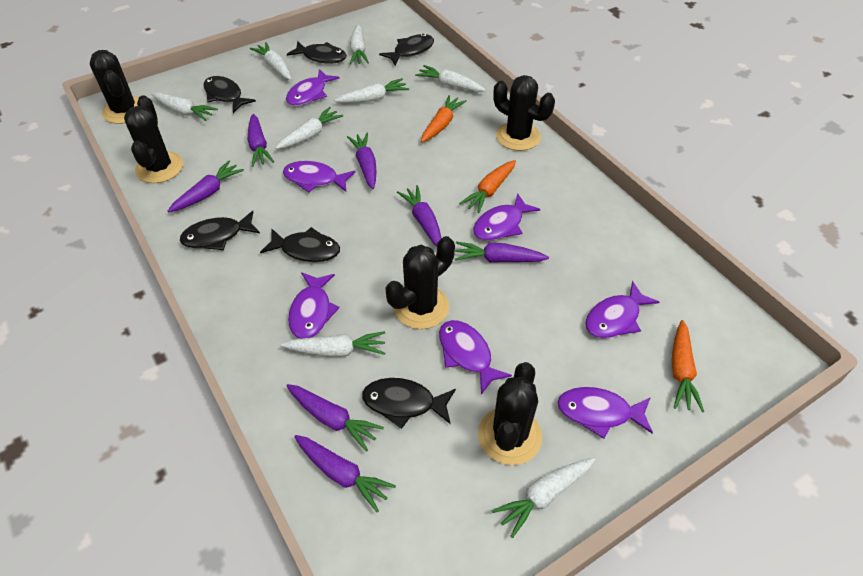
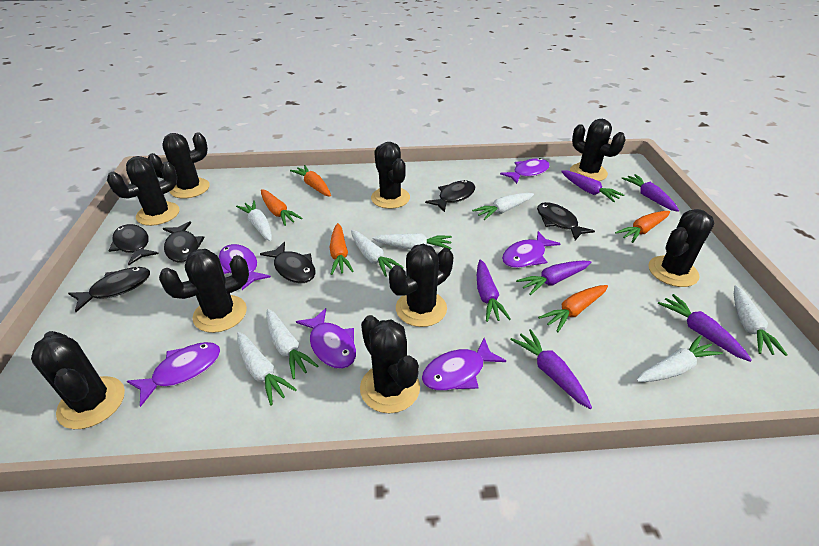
black cactus: 5 -> 9
orange carrot: 3 -> 5
purple carrot: 7 -> 6
purple fish: 7 -> 6

